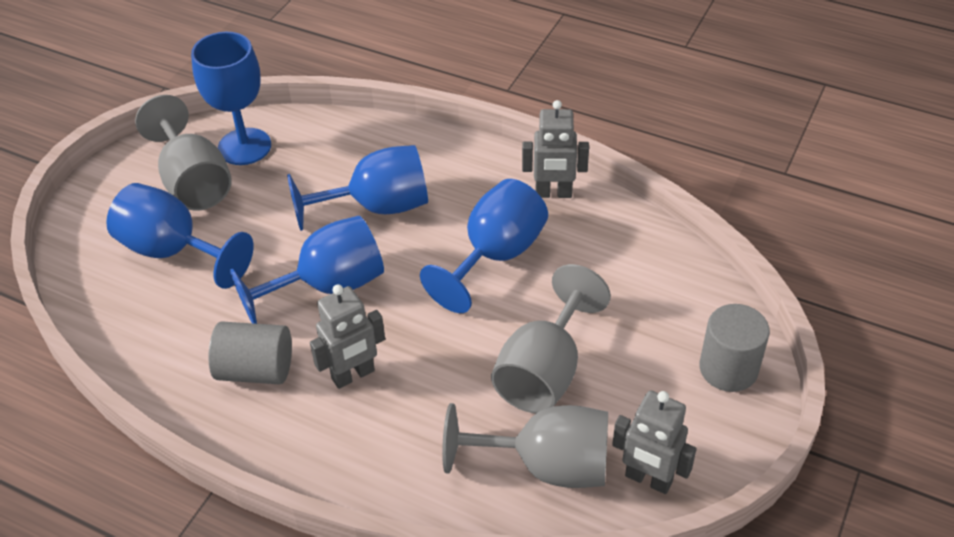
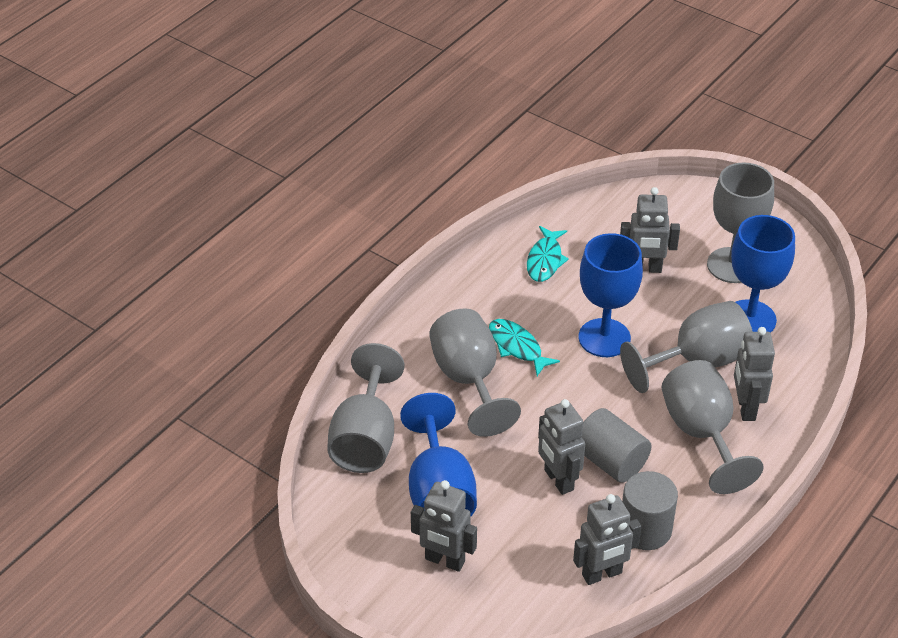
blue goblet: 5 -> 3
grey goblet: 3 -> 5
grey robot: 3 -> 5
turquoise fish: 0 -> 2

